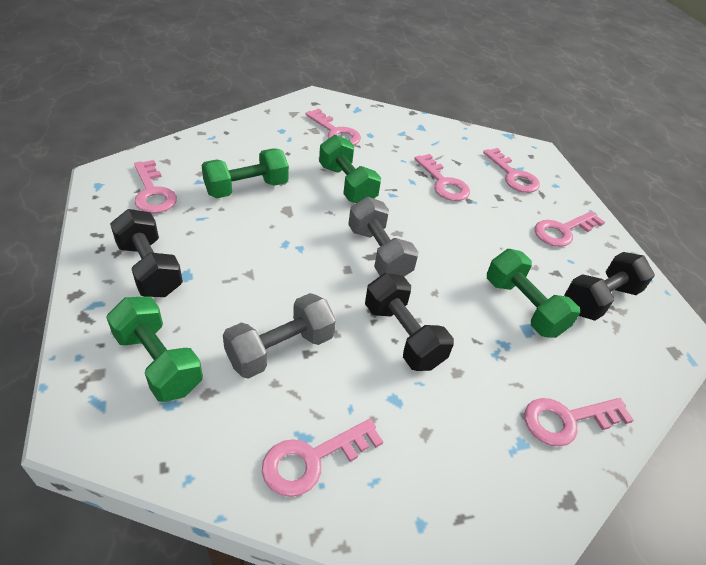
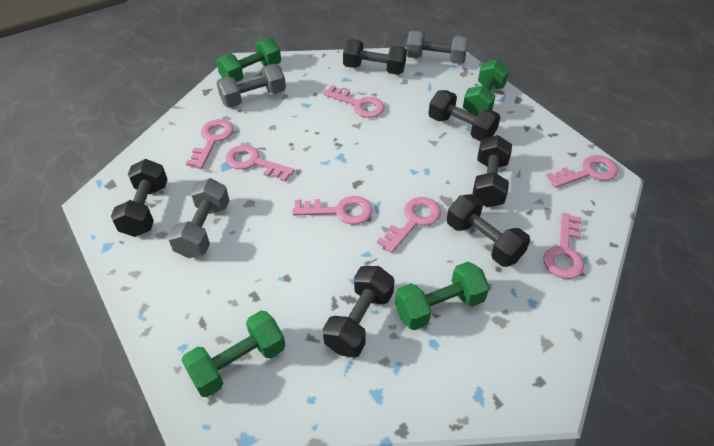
black dumbbell: 3 -> 6
grey dumbbell: 2 -> 3

